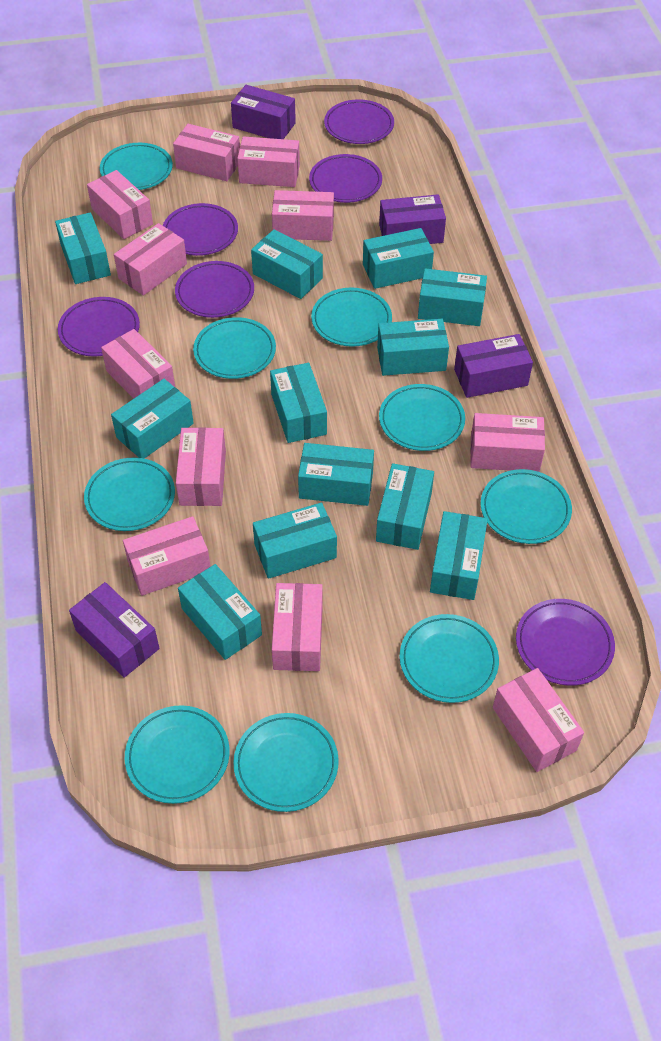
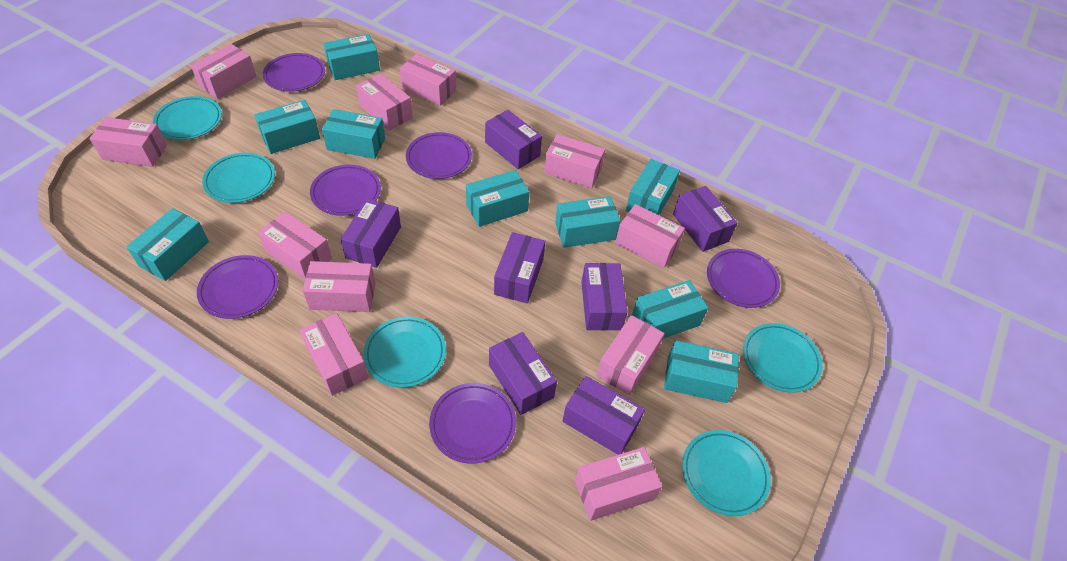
purple box: 4 -> 7
turquoise box: 12 -> 9
turquoise plate: 9 -> 5

